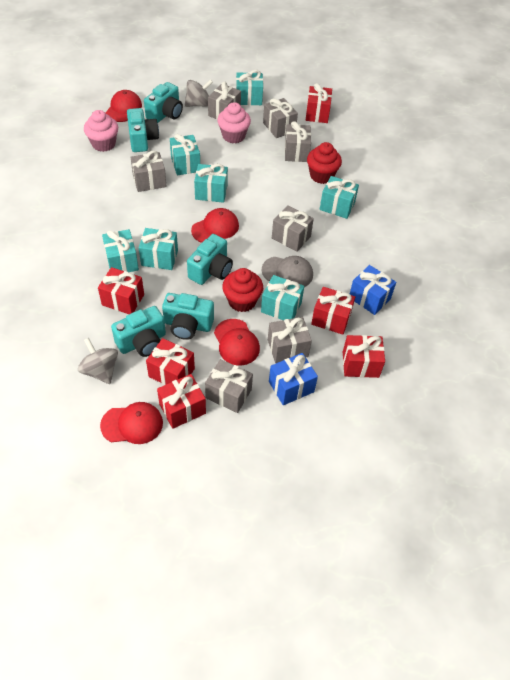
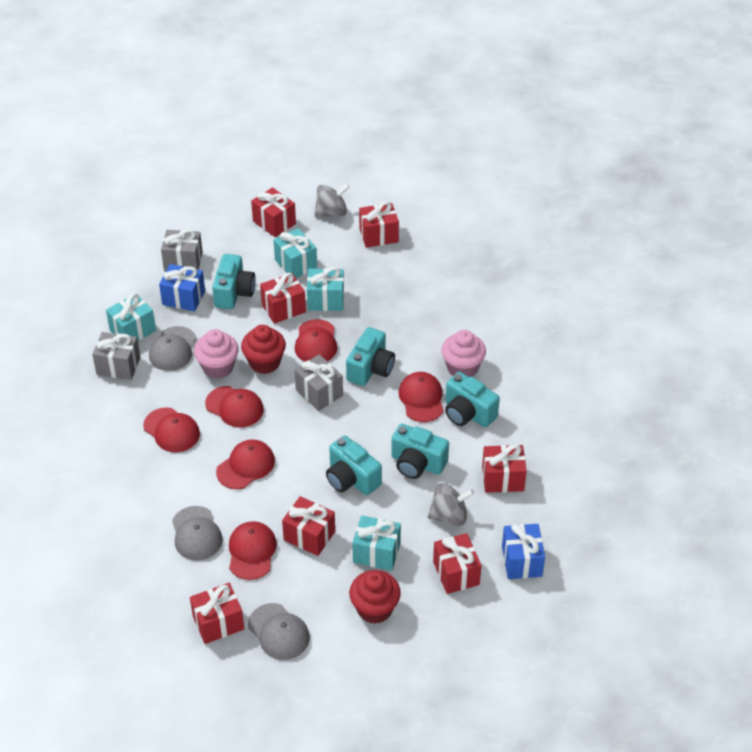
grey cap: 1 -> 3
grey gift: 7 -> 3
red cap: 4 -> 6
red gift: 6 -> 7
turquoise gift: 7 -> 4

